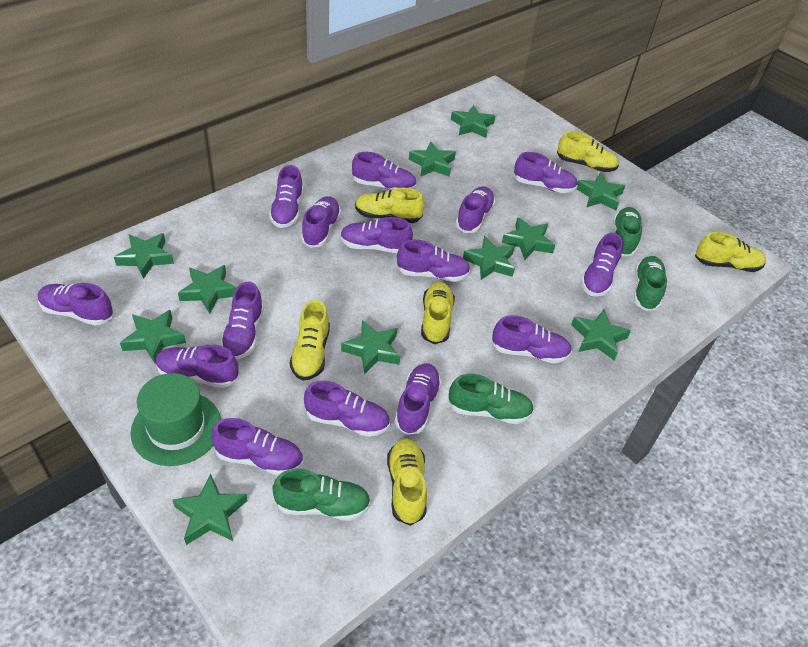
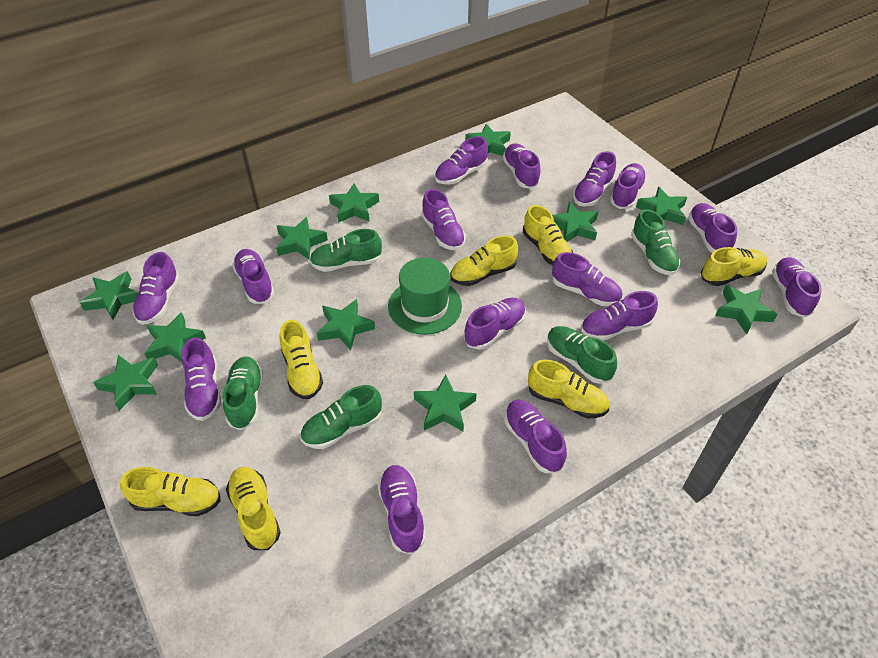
green shoe: 4 -> 5
yellow shoe: 6 -> 7

